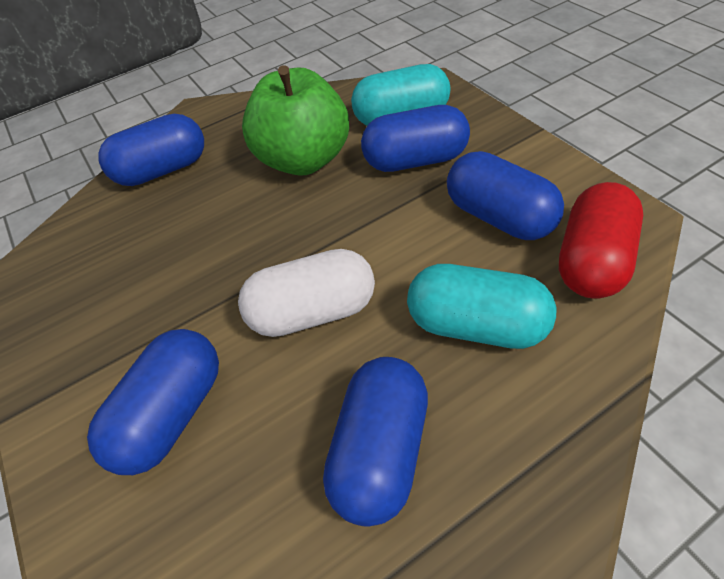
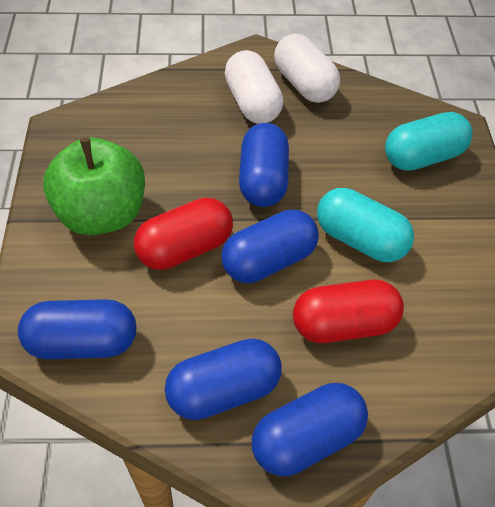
red capsule: 1 -> 2
white capsule: 1 -> 2

